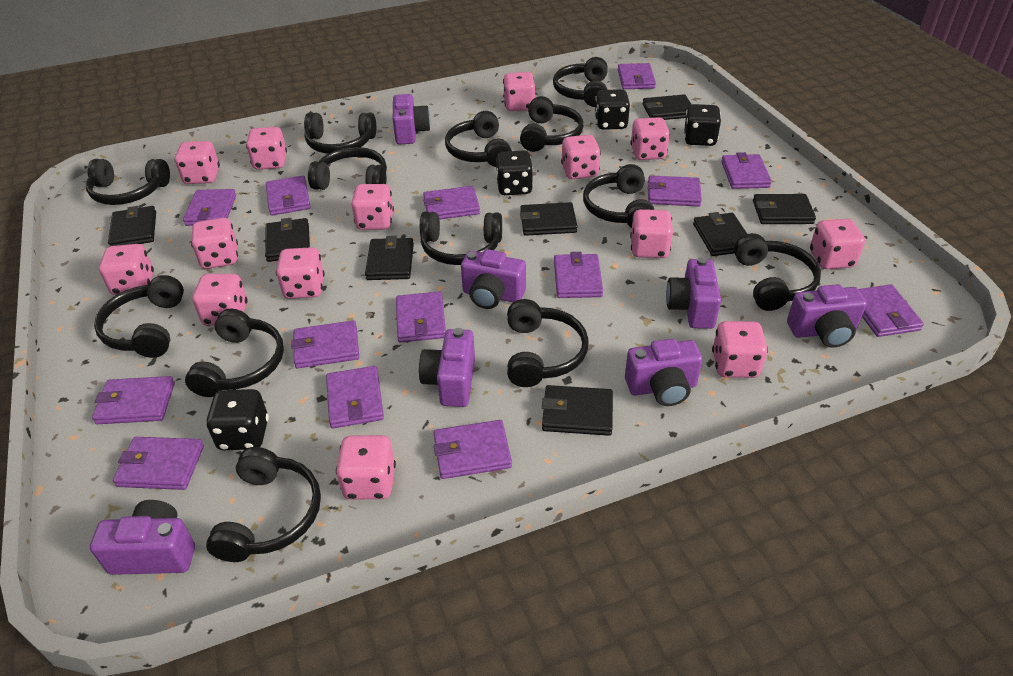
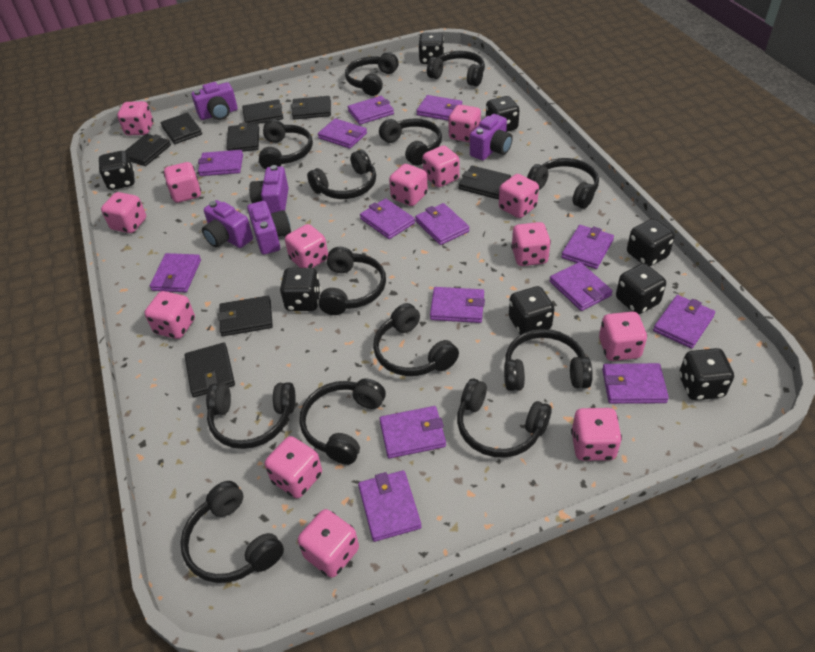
black dice: 4 -> 8
purple camera: 7 -> 5

